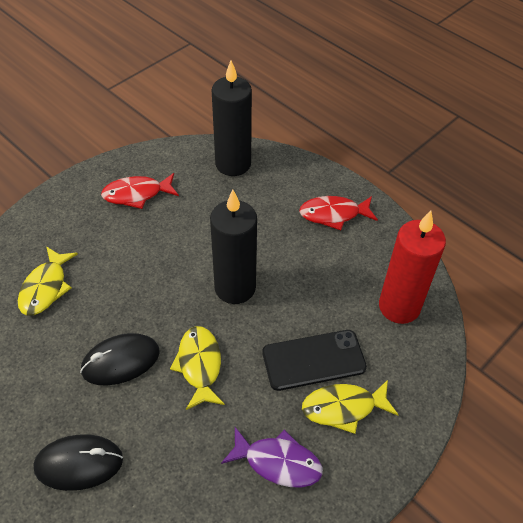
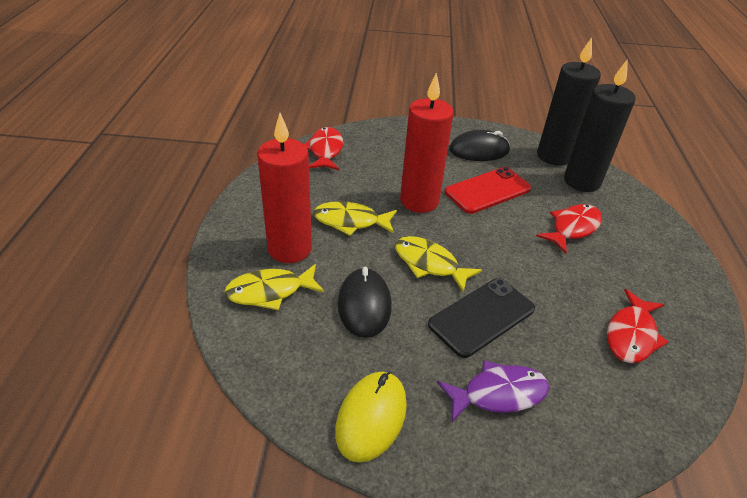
red candle: 1 -> 2
red fish: 2 -> 3
red phone: 0 -> 1
yellow mouse: 0 -> 1

